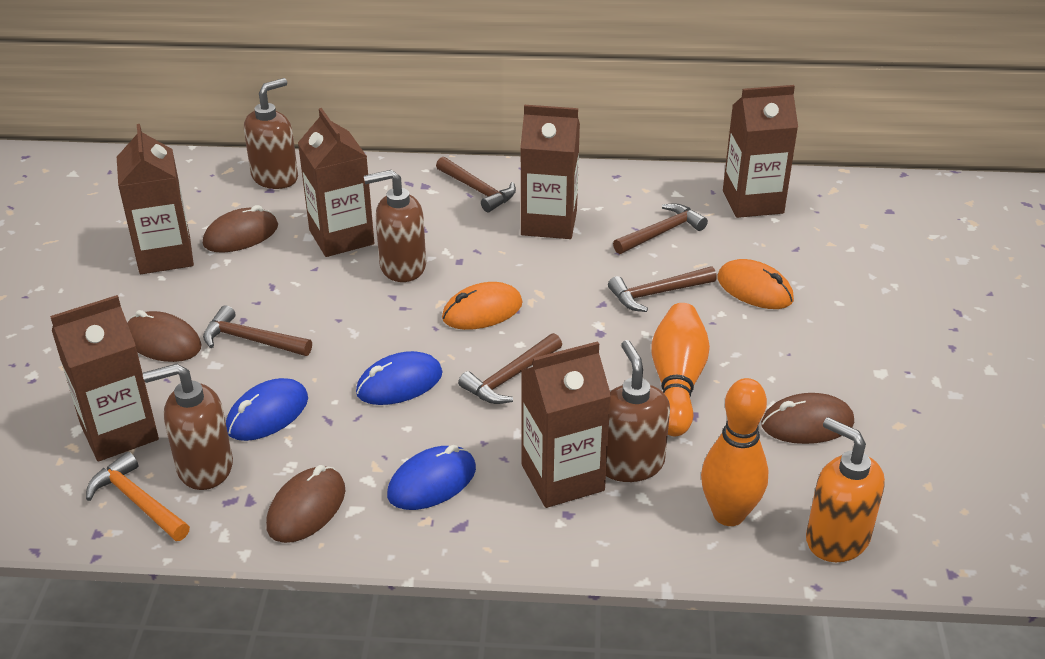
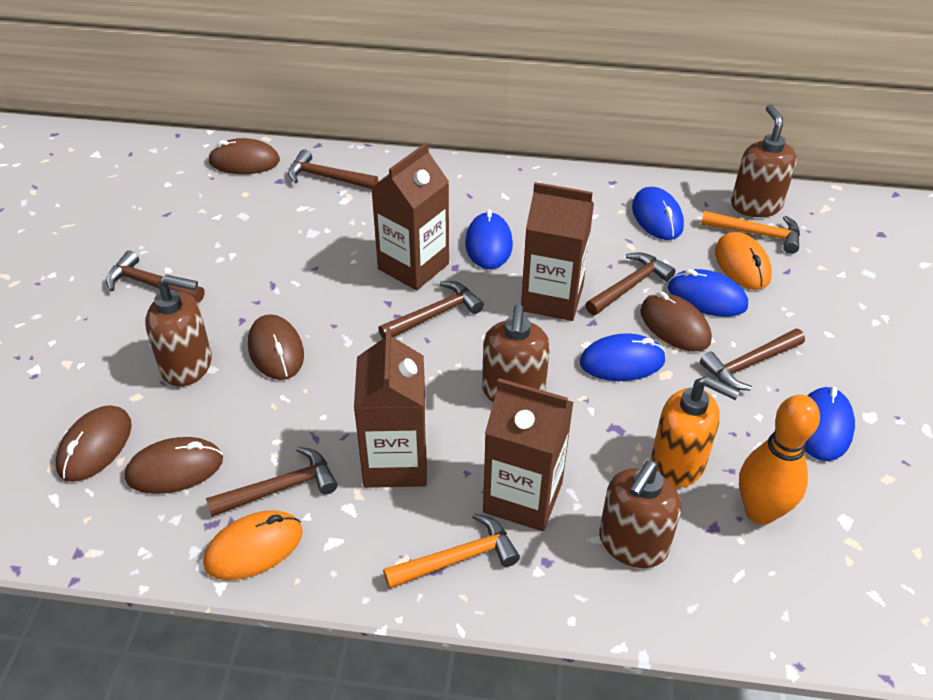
blue mouse: 3 -> 5
brown carton: 6 -> 4
brown hammer: 5 -> 6
brown mouse: 4 -> 5
orange bowling pin: 2 -> 1
orange hammer: 1 -> 2

